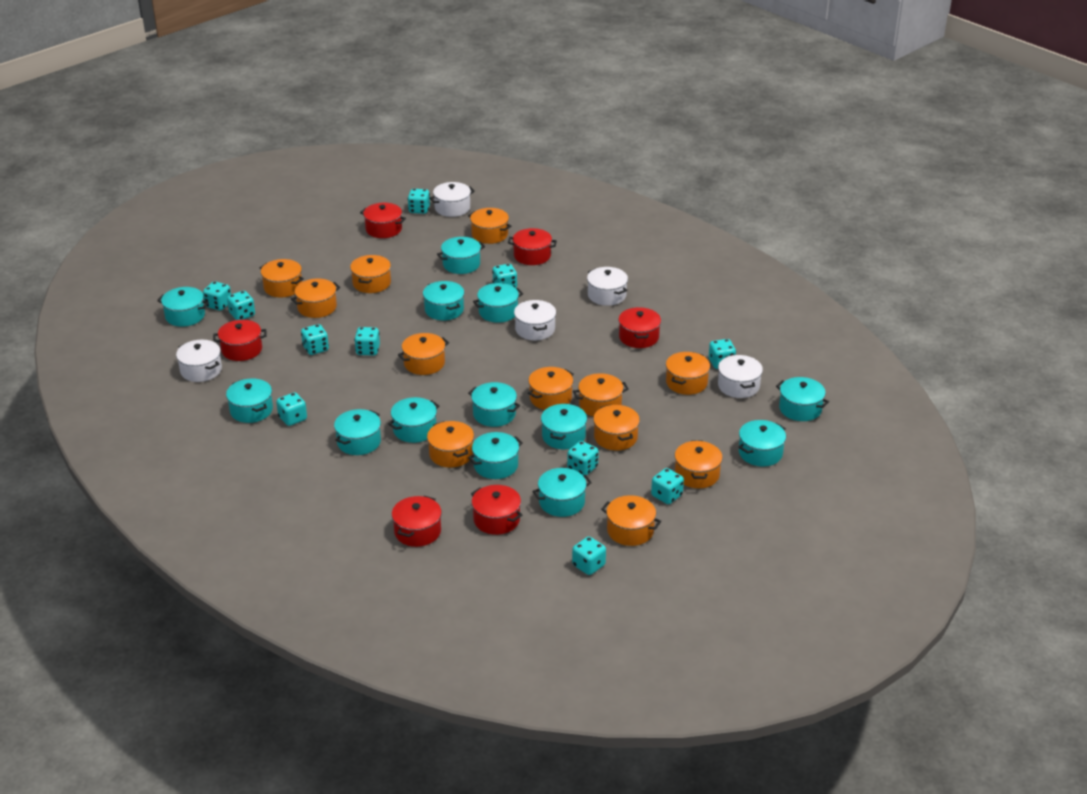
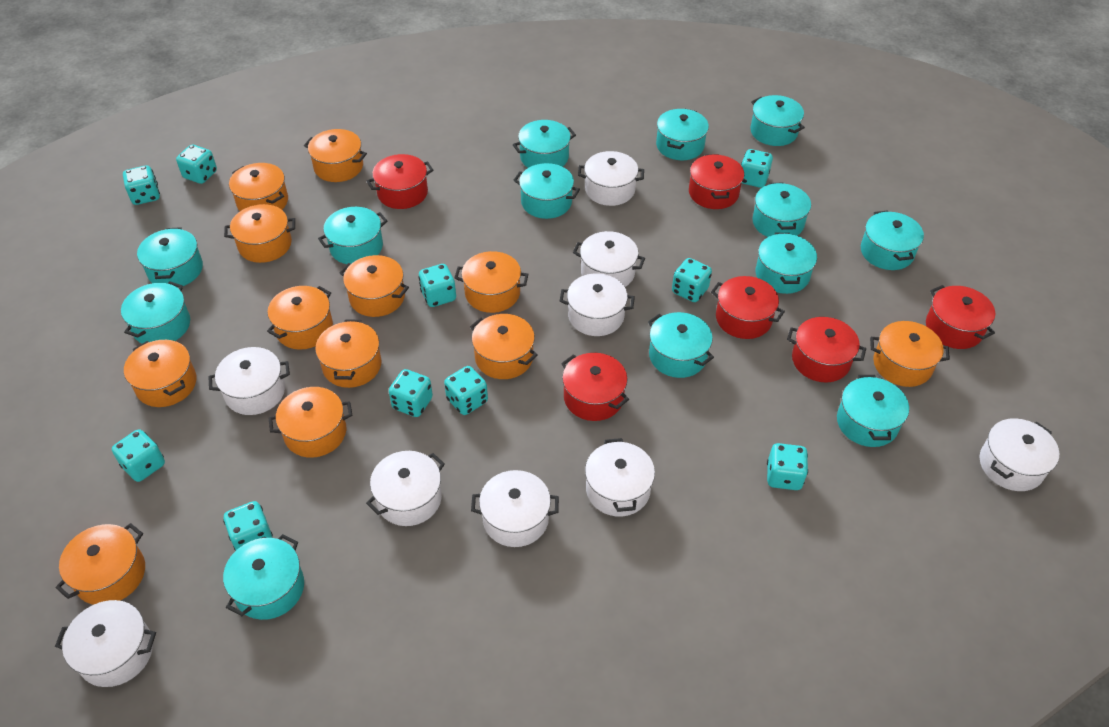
turquoise dice: 11 -> 10
white pot: 5 -> 9

